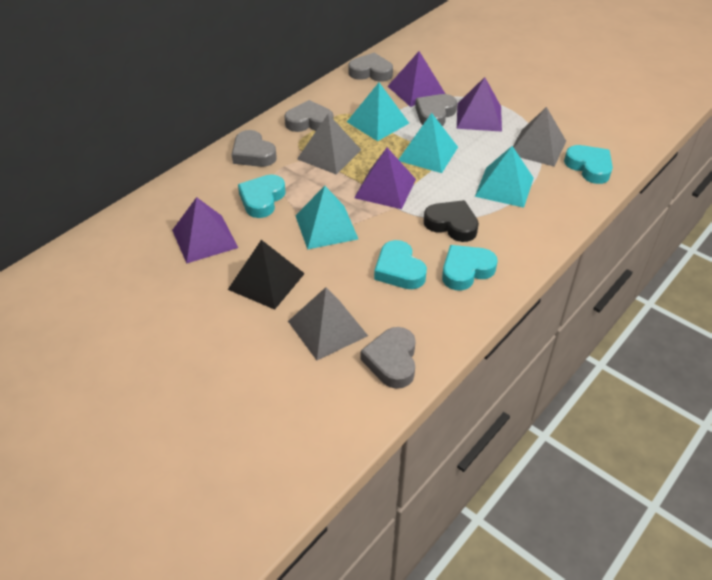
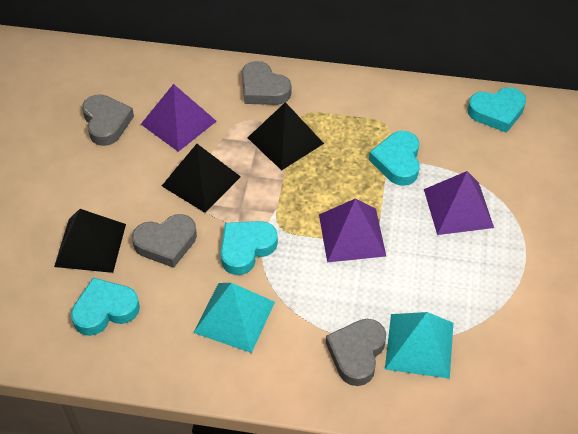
black heart: 1 -> 0
black pyramid: 1 -> 3
grey heart: 5 -> 4
grey pyramid: 3 -> 0
purple pyramid: 4 -> 3
turquoise pyramid: 4 -> 2

